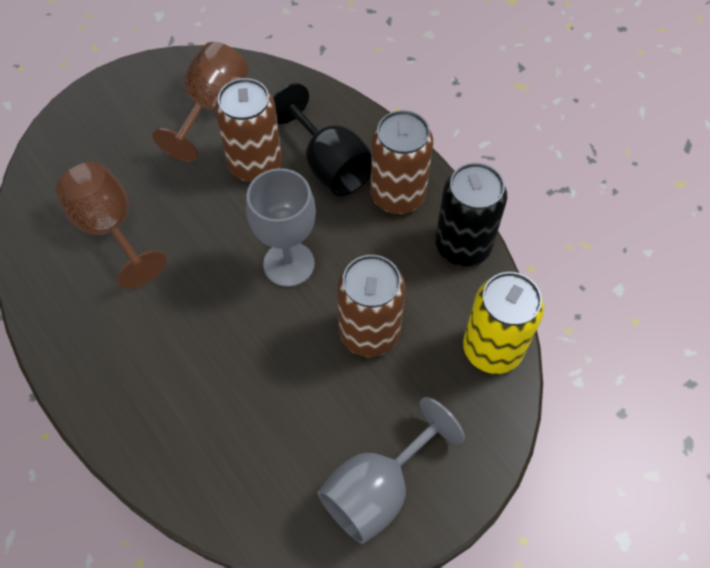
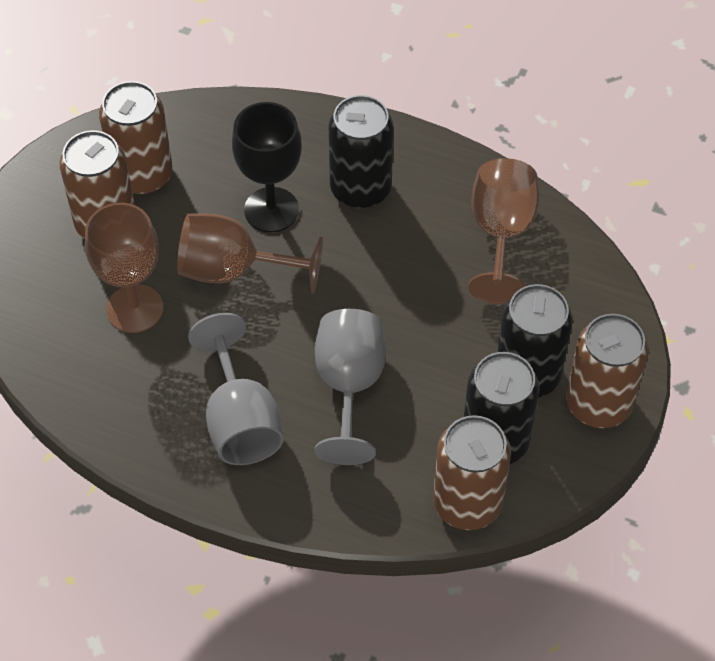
black can: 1 -> 3
brown can: 3 -> 4
brown goblet: 2 -> 3
yellow can: 1 -> 0

